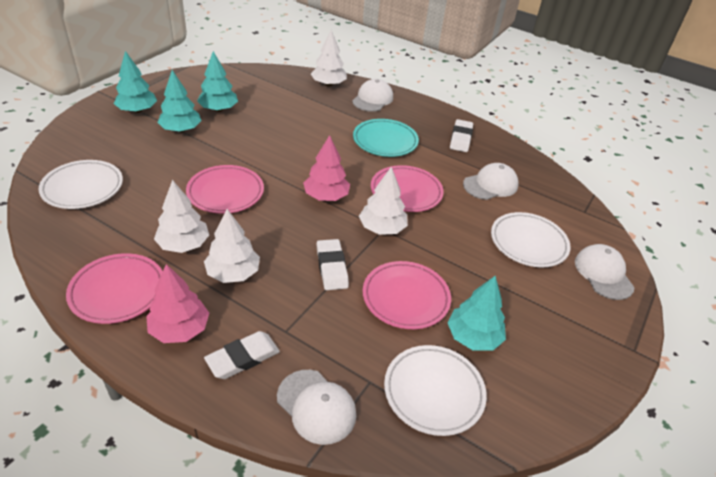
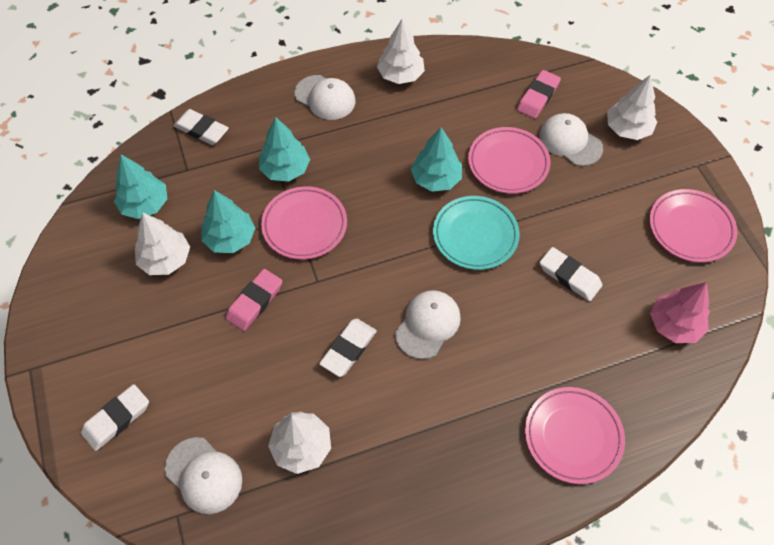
pink eraser: 0 -> 2
pink tree: 2 -> 1
white eraser: 3 -> 4
white plate: 3 -> 0

